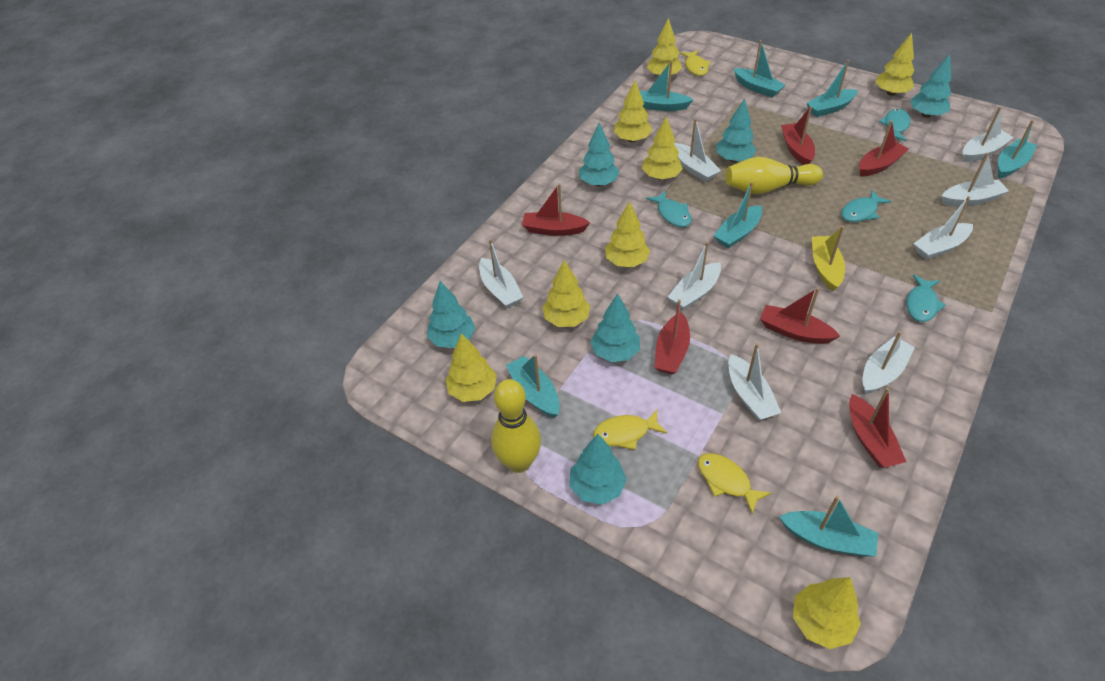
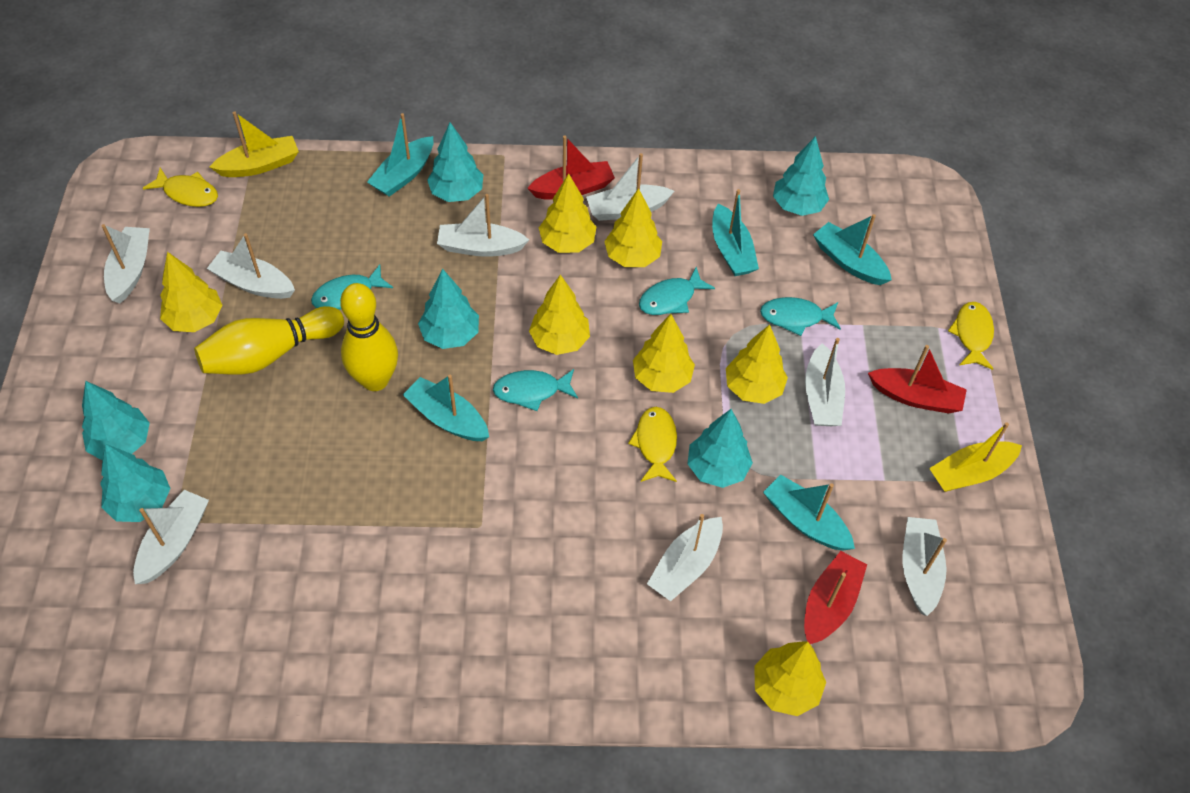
red boat: 6 -> 3
turquoise boat: 7 -> 5
yellow boat: 1 -> 2
yellow tree: 8 -> 7

